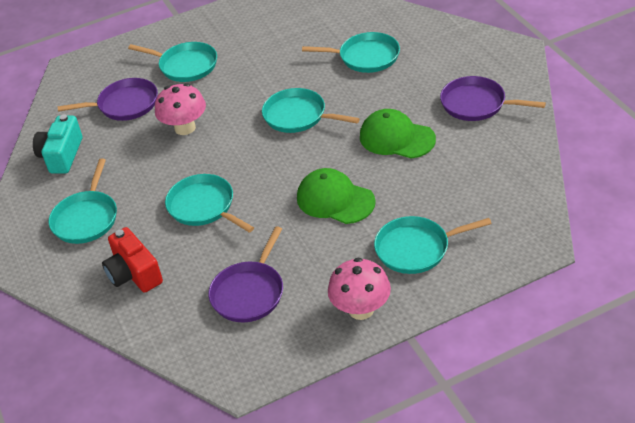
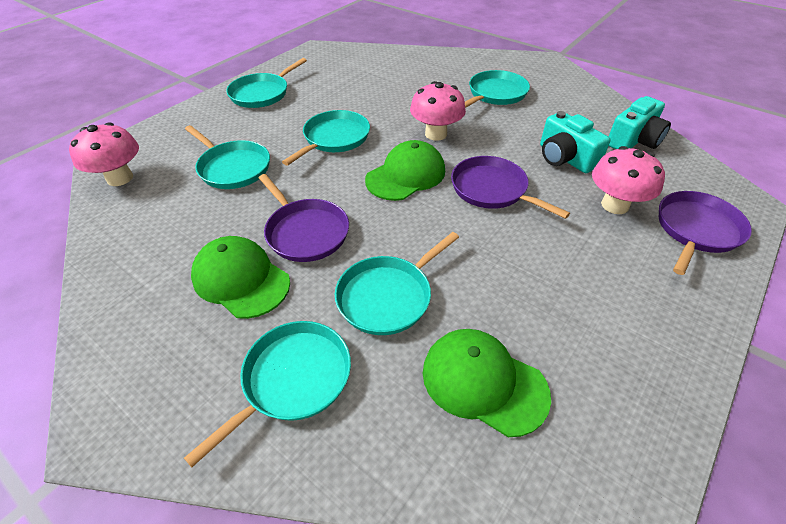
green cap: 2 -> 3
pink mushroom: 2 -> 3
red camera: 1 -> 0
turquoise camera: 1 -> 2

